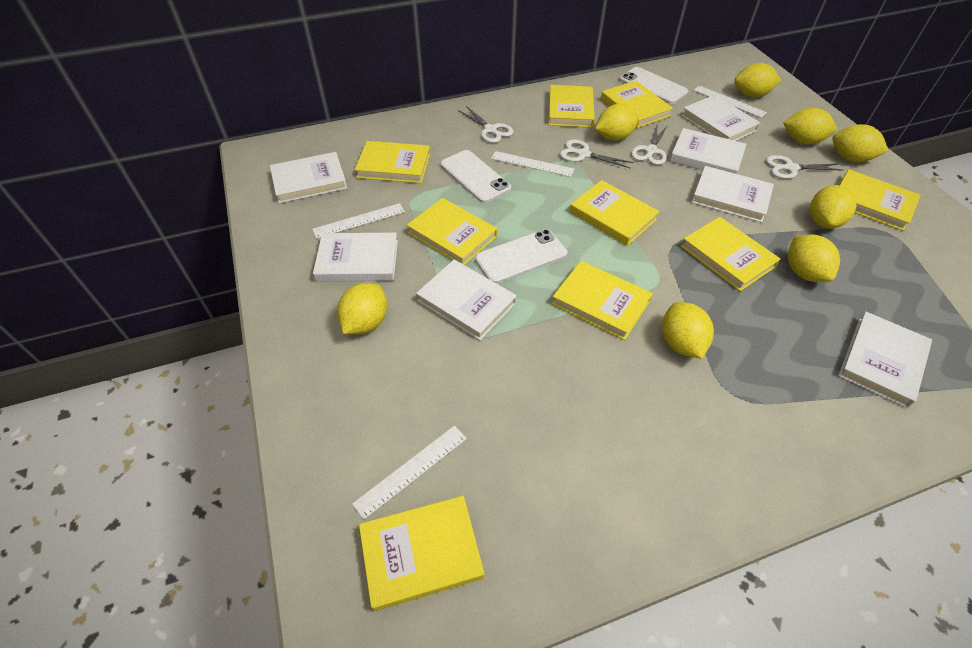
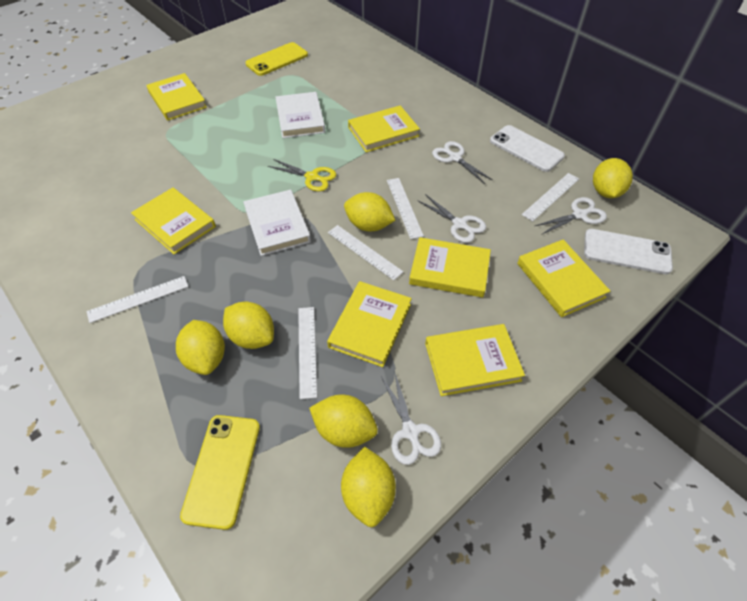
white book: 7 -> 2
white phone: 3 -> 2
white ruler: 4 -> 5
yellow book: 9 -> 7
yellow lemon: 8 -> 6
yellow phone: 0 -> 2
yellow scissors: 0 -> 1

